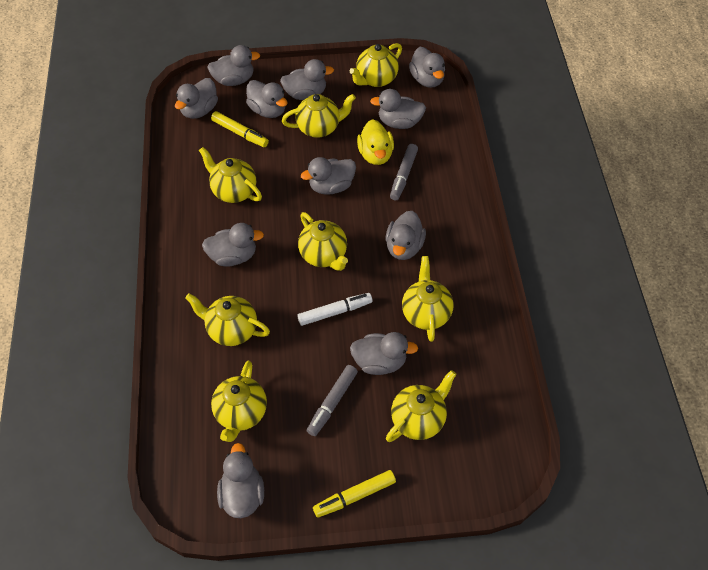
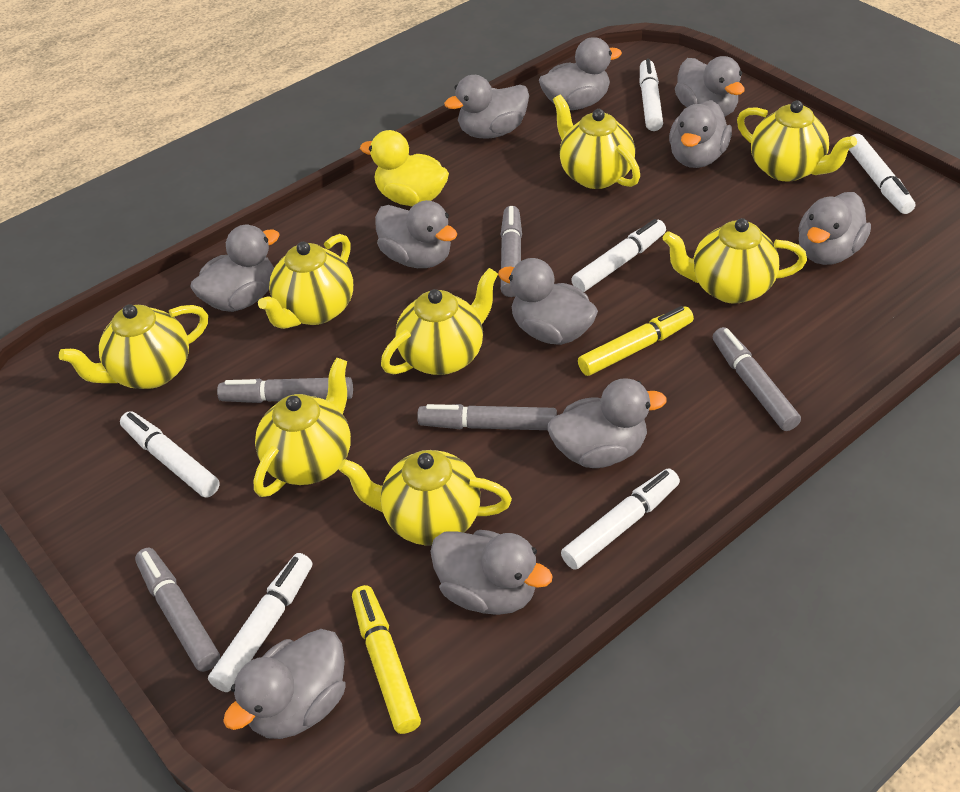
grey marker: 2 -> 5
white marker: 1 -> 6

